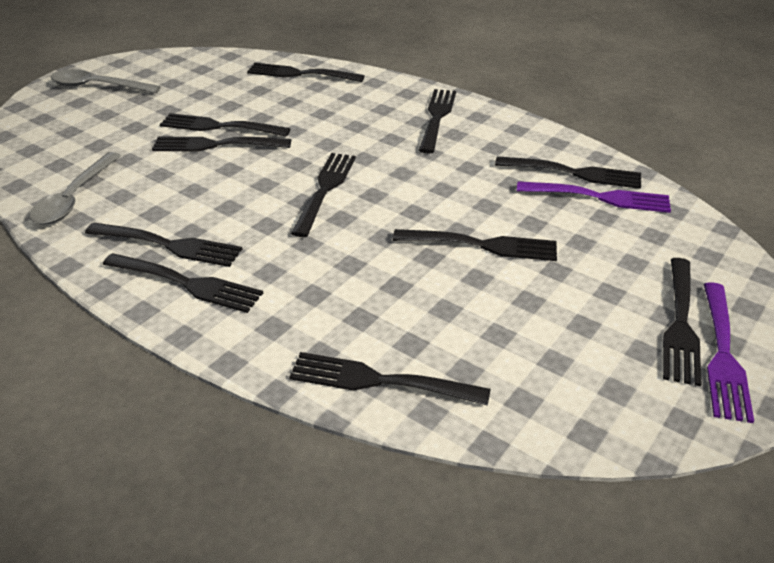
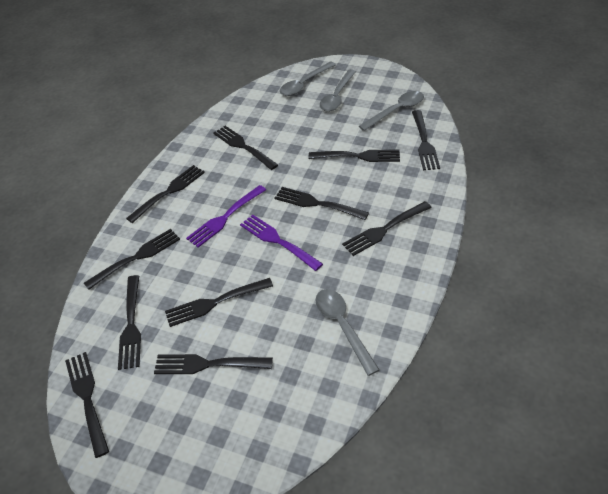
grey spoon: 2 -> 4

